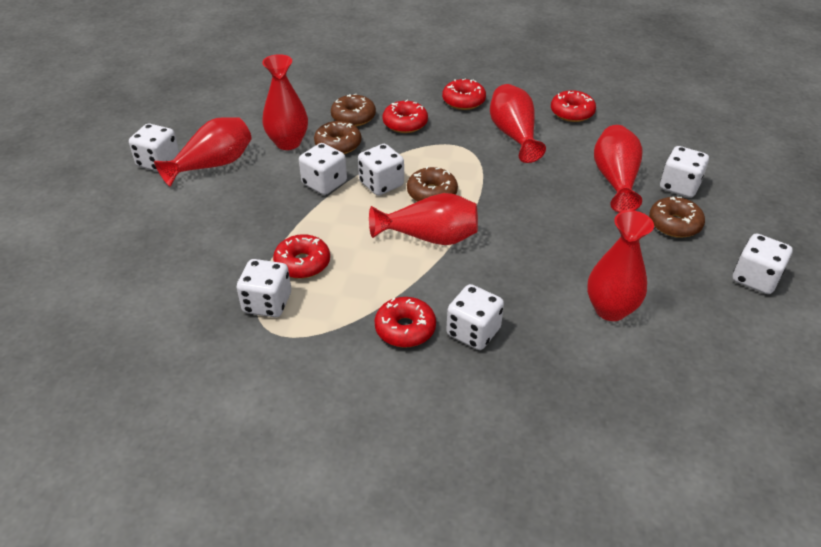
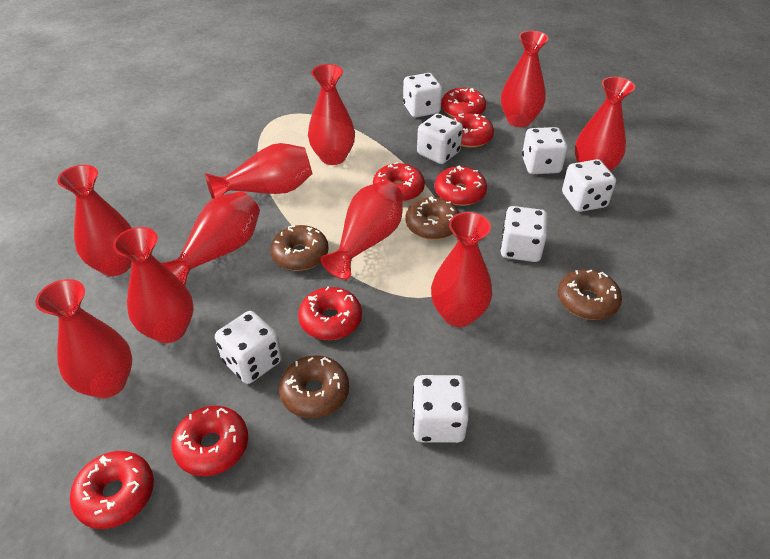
red donut: 5 -> 7
red vase: 6 -> 10

